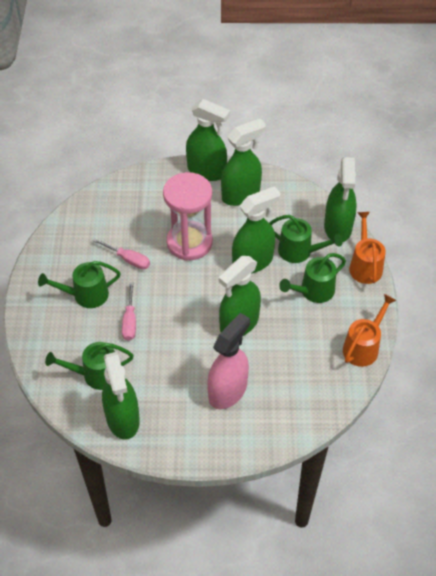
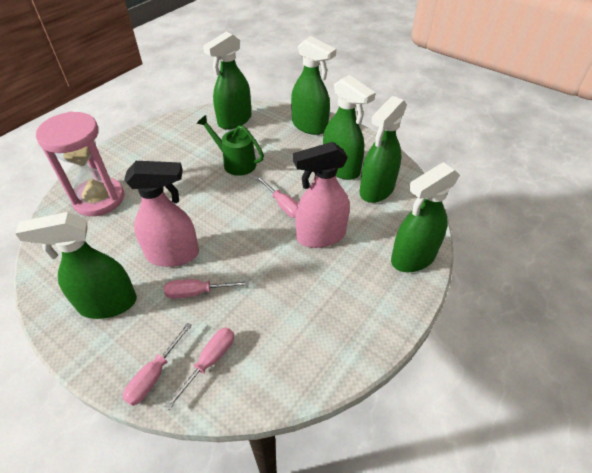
green watering can: 4 -> 1
orange watering can: 2 -> 0
pink screwdriver: 2 -> 4
pink spray bottle: 1 -> 2

